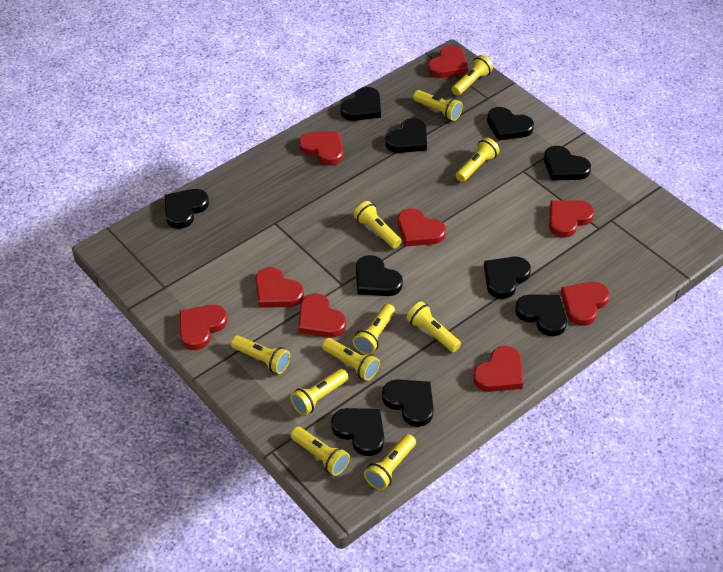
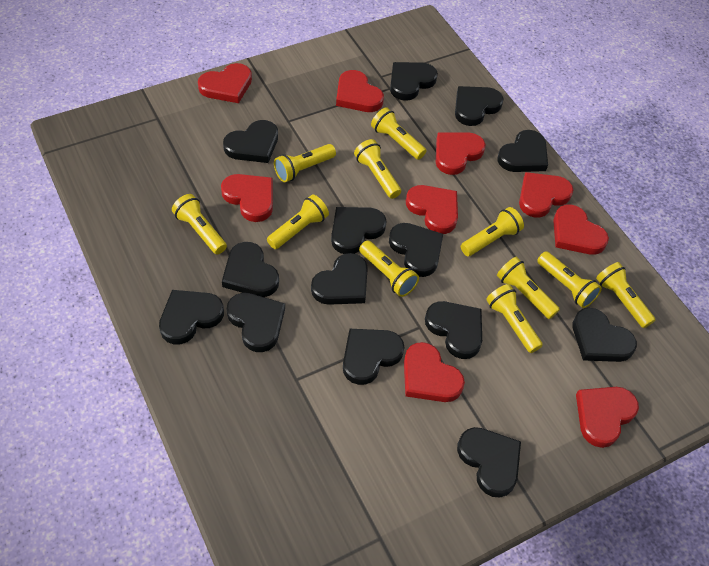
black heart: 10 -> 14

